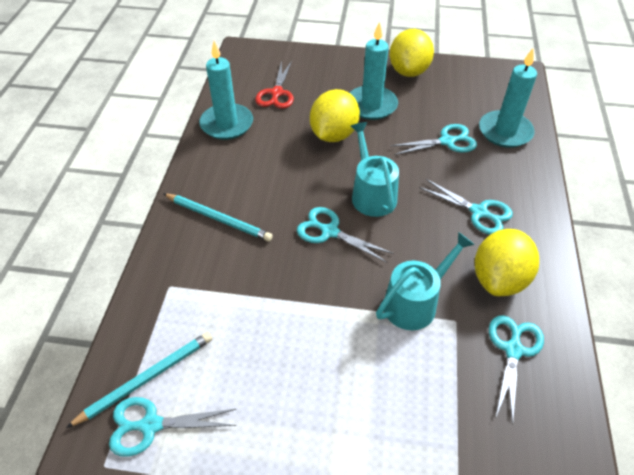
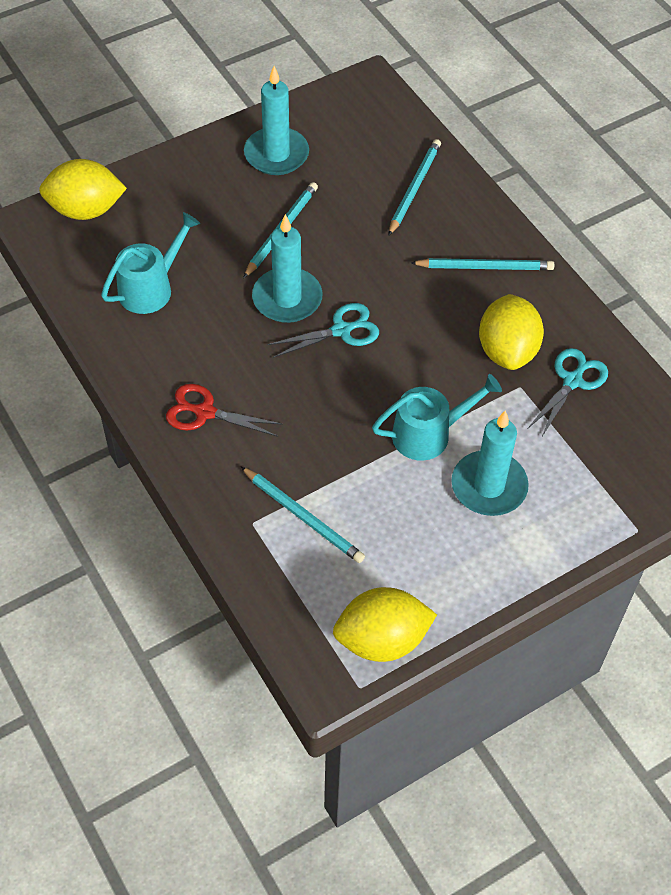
turquoise pencil: 2 -> 4
turquoise scissors: 5 -> 2

